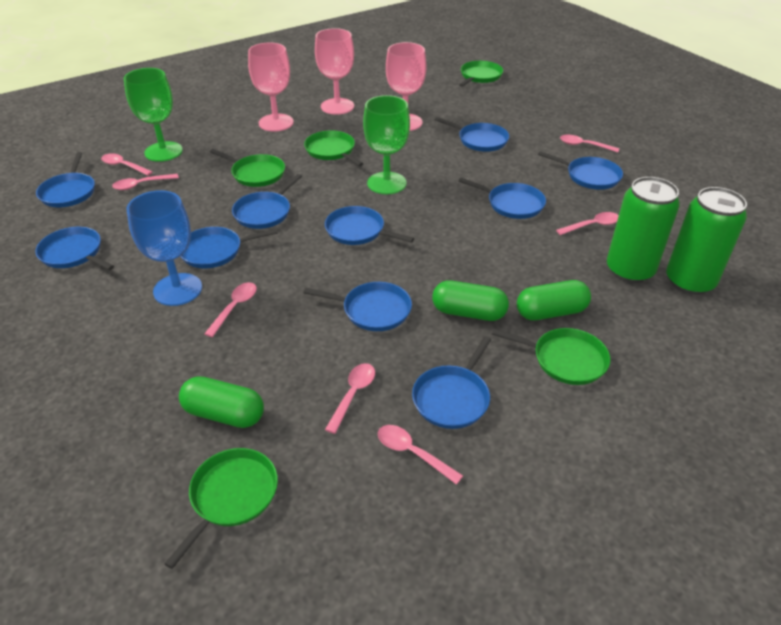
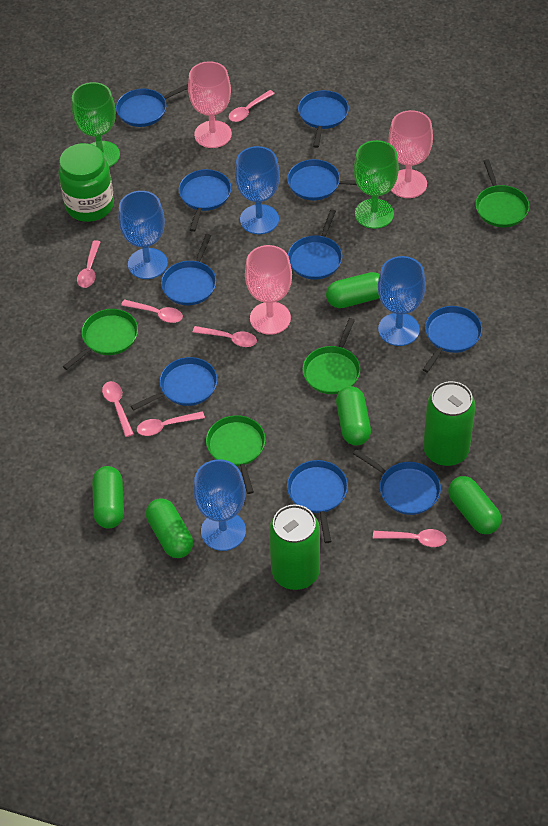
blue goblet: 1 -> 4
green capsule: 3 -> 5
green jar: 0 -> 1
green pan: 5 -> 4

